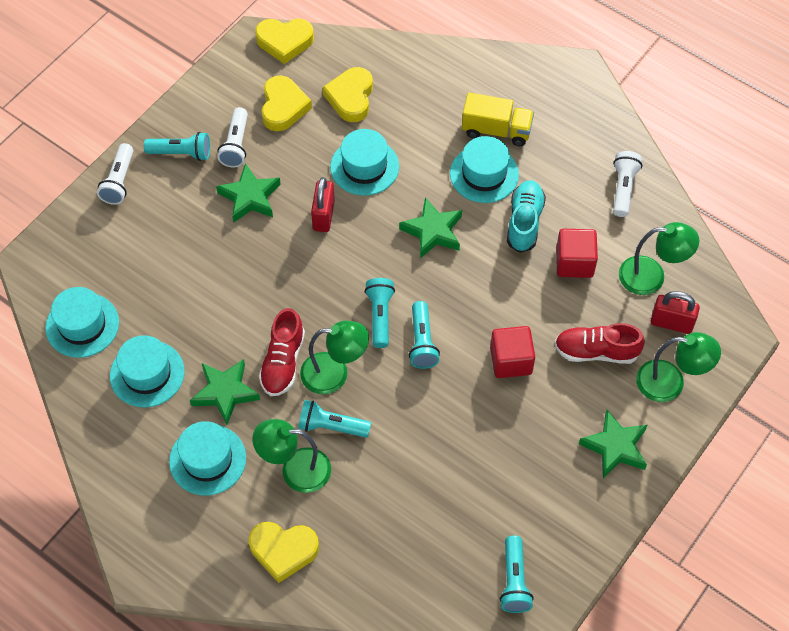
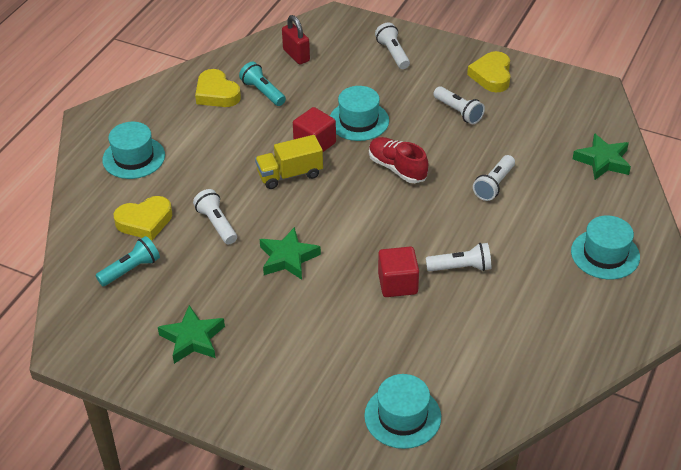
green lamp: 4 -> 0
green star: 4 -> 3
red padlock: 2 -> 1
red shoe: 2 -> 1
turquoise flashlight: 5 -> 2
turquoise hat: 5 -> 4
turquoise shoe: 1 -> 0
white flashlight: 3 -> 5
yellow heart: 4 -> 3

